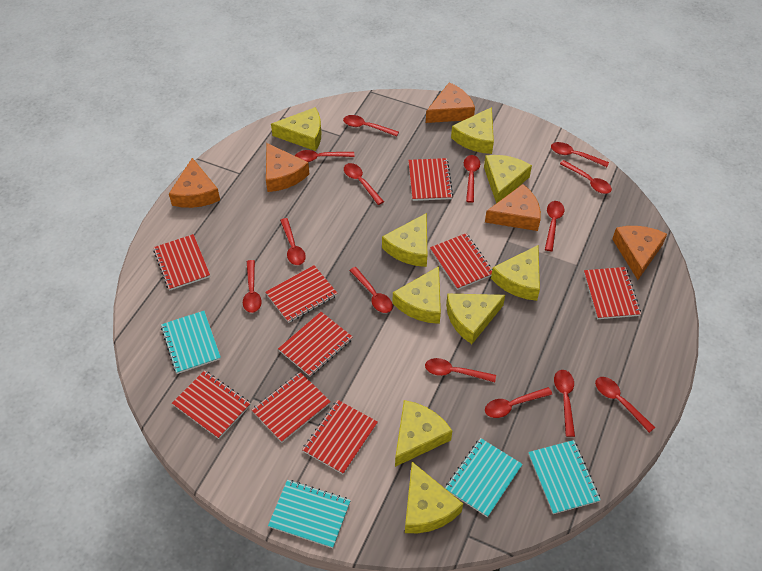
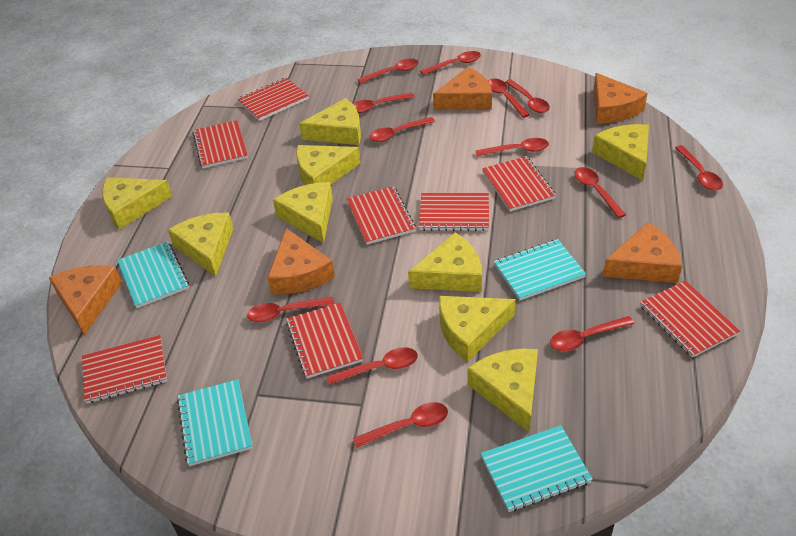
red notebook: 9 -> 8
red spoon: 14 -> 13

